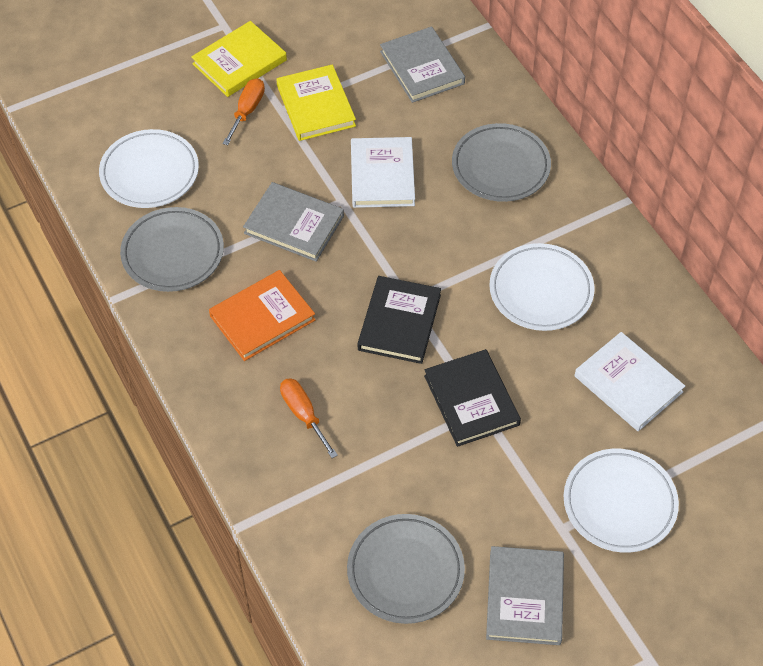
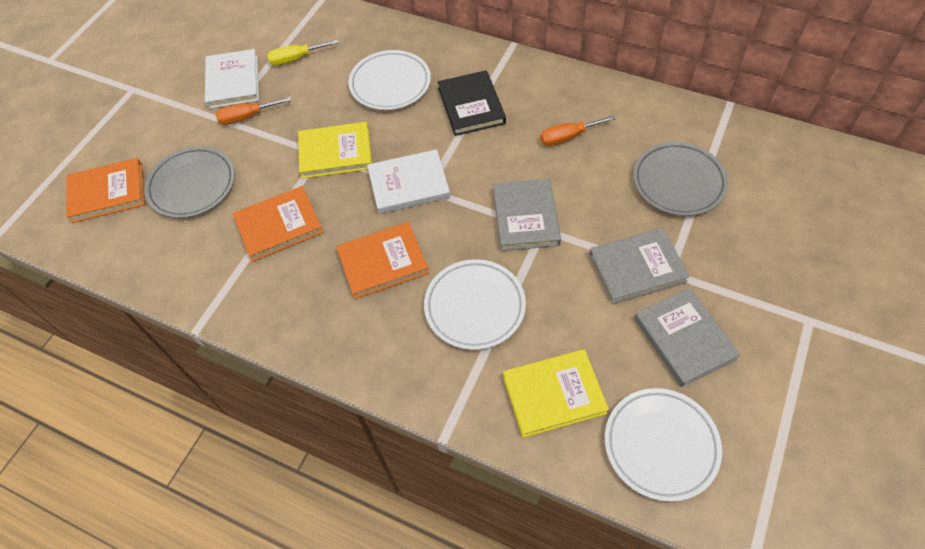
black book: 2 -> 1
grey plate: 3 -> 2
orange book: 1 -> 3
yellow screwdriver: 0 -> 1

